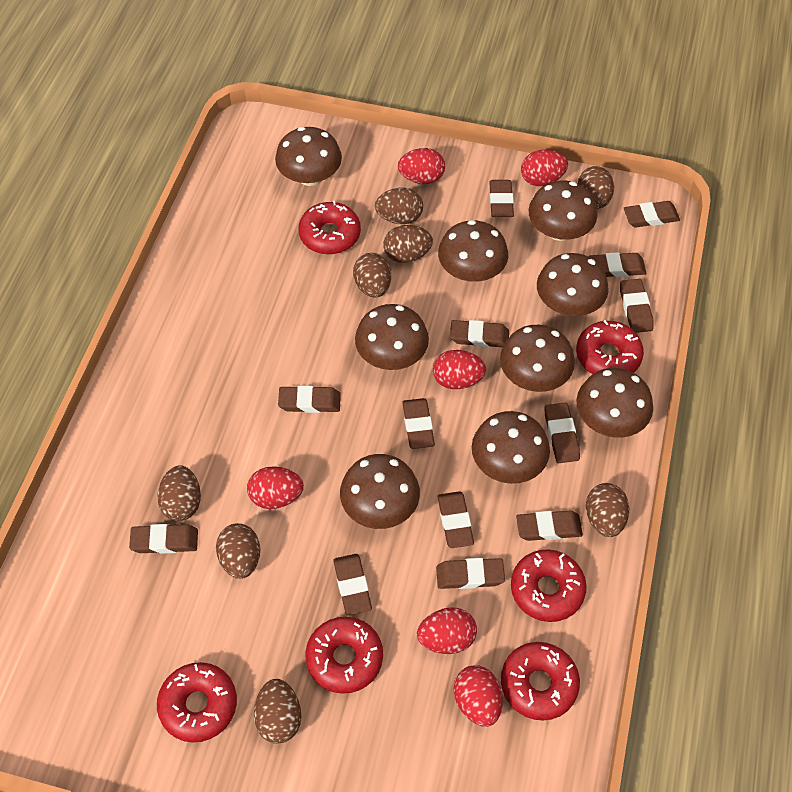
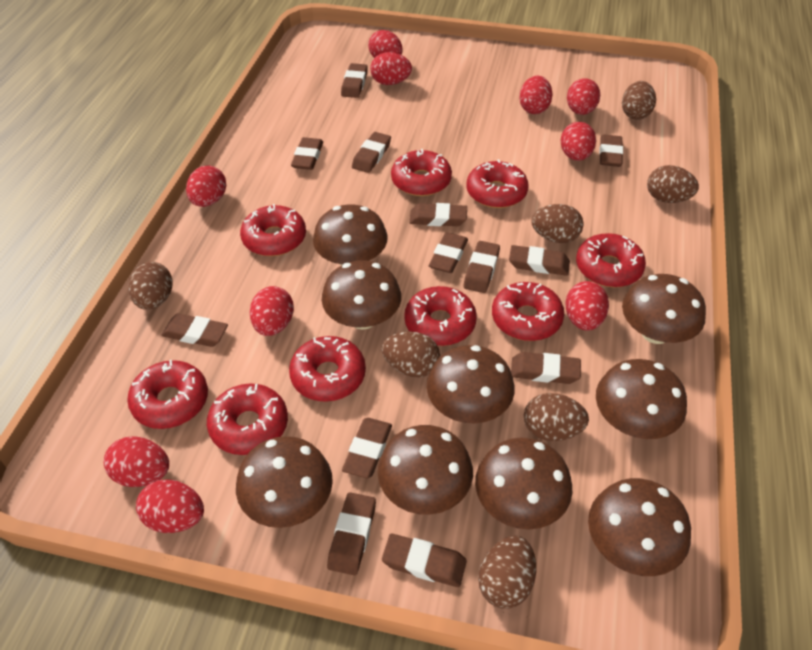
brown egg: 8 -> 7
red donut: 6 -> 9
red egg: 6 -> 10

